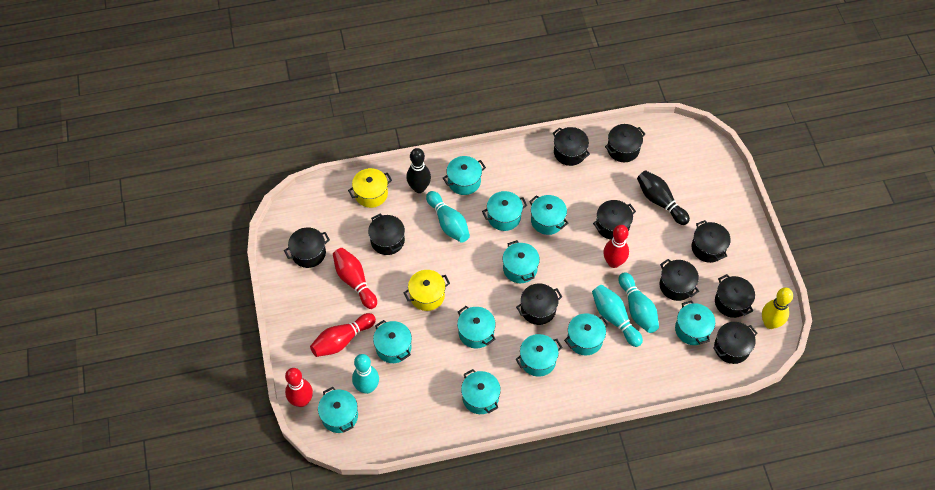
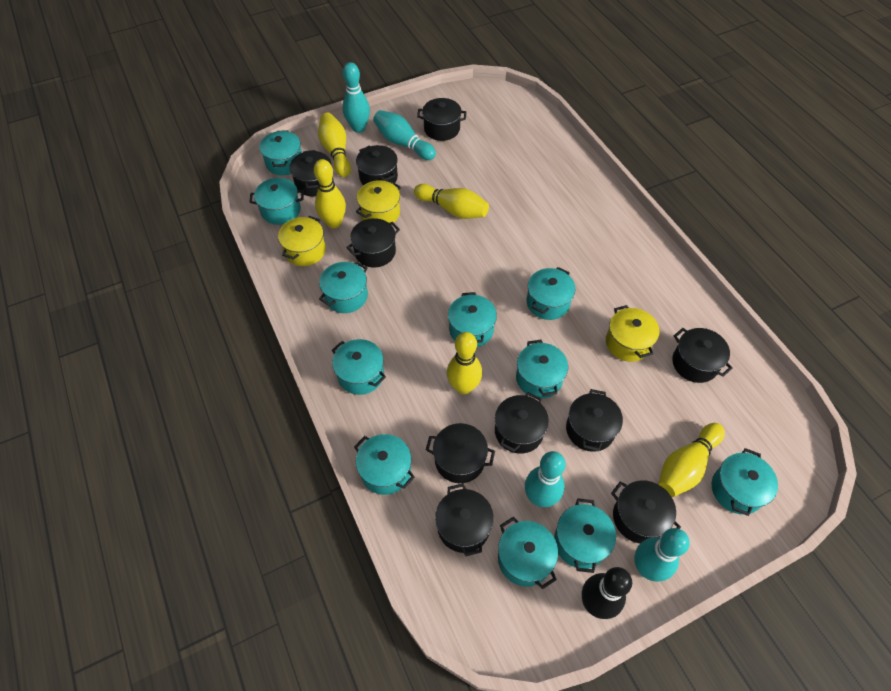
black bowling pin: 2 -> 1
red bowling pin: 4 -> 0
yellow bowling pin: 1 -> 5
yellow pot: 2 -> 3

